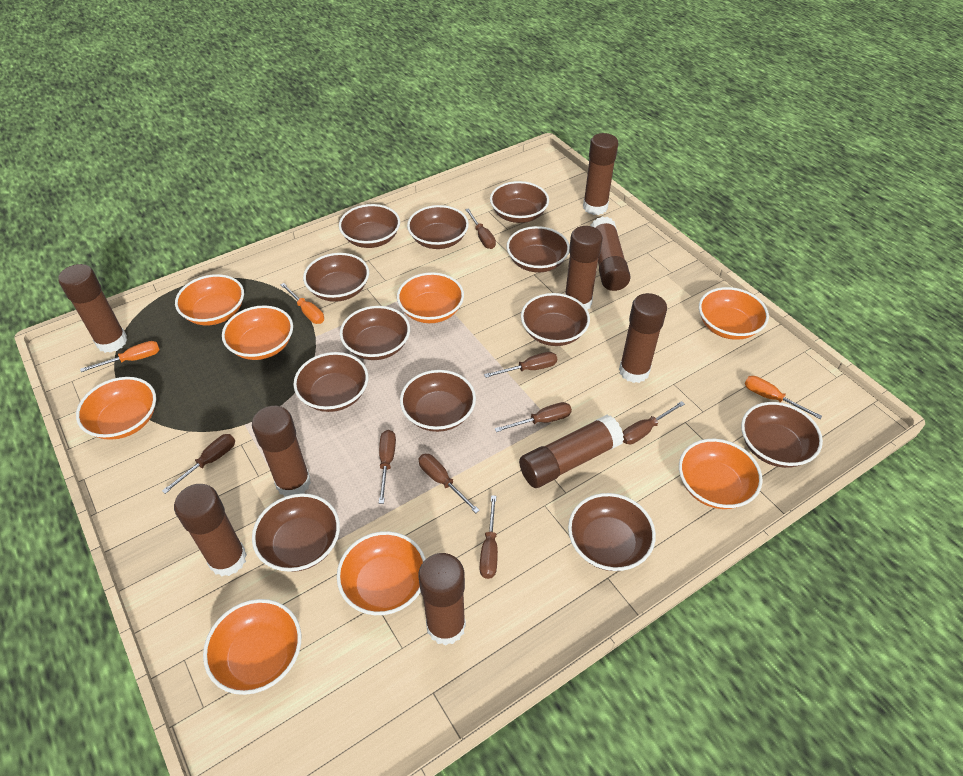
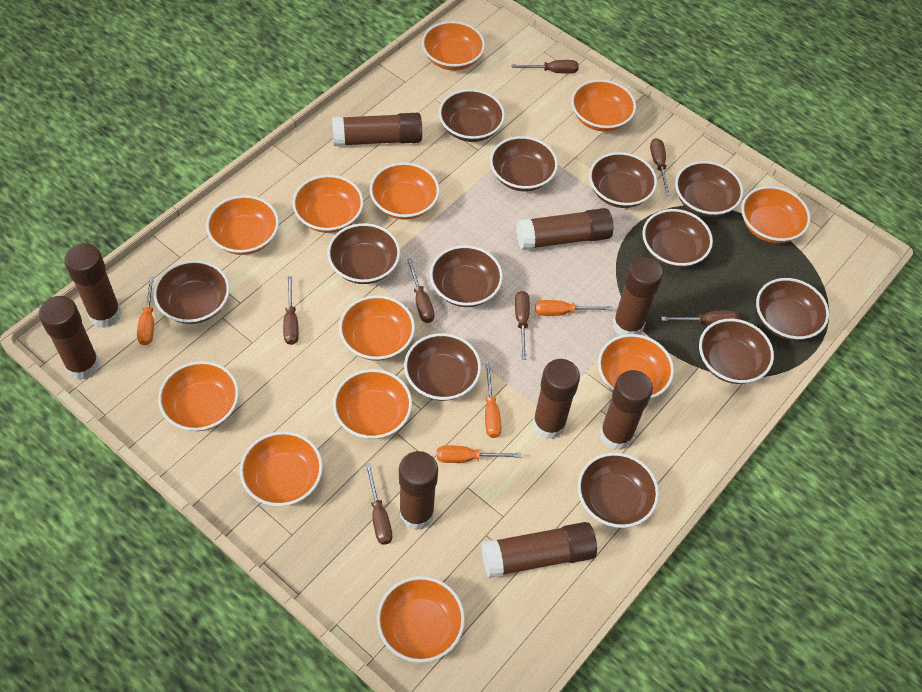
brown screwdriver: 8 -> 7
orange bowl: 8 -> 12
orange screwdriver: 3 -> 4

